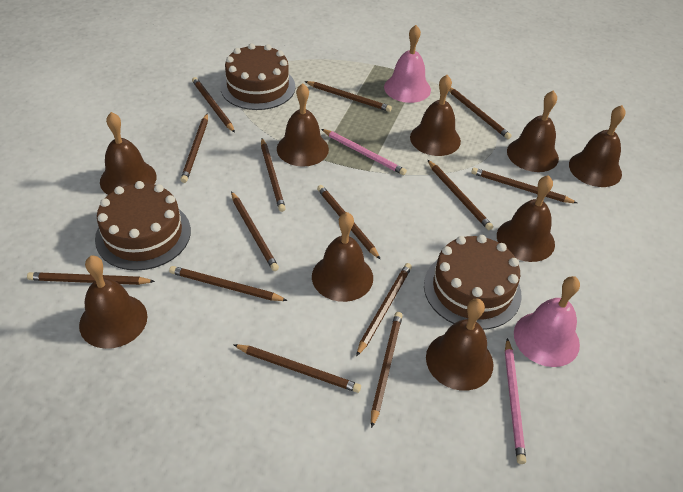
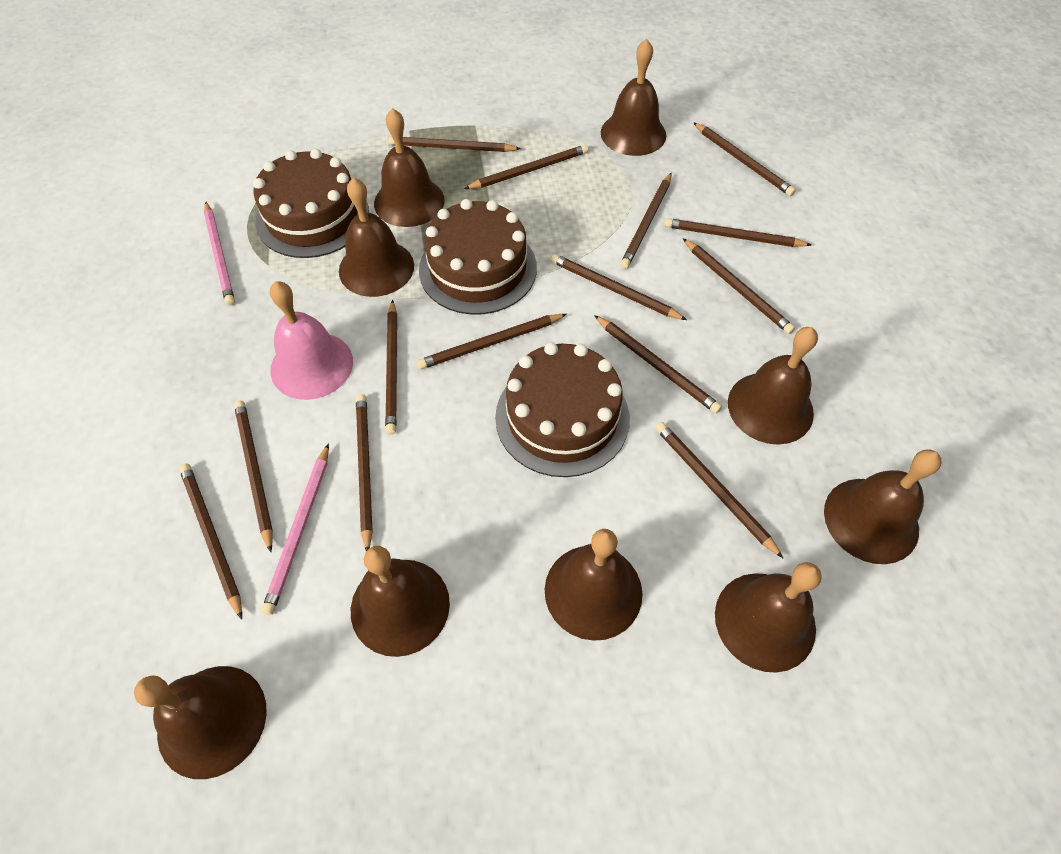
pink bell: 2 -> 1

